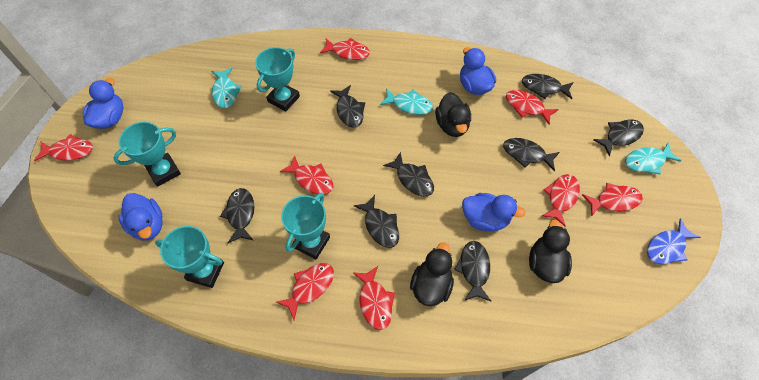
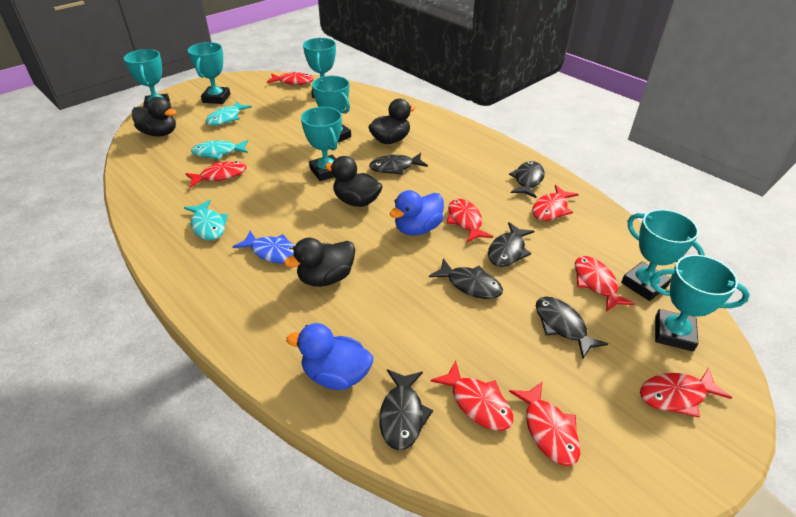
black duck: 3 -> 4
black fish: 8 -> 6
blue duck: 4 -> 2
turquoise trophy: 4 -> 7

